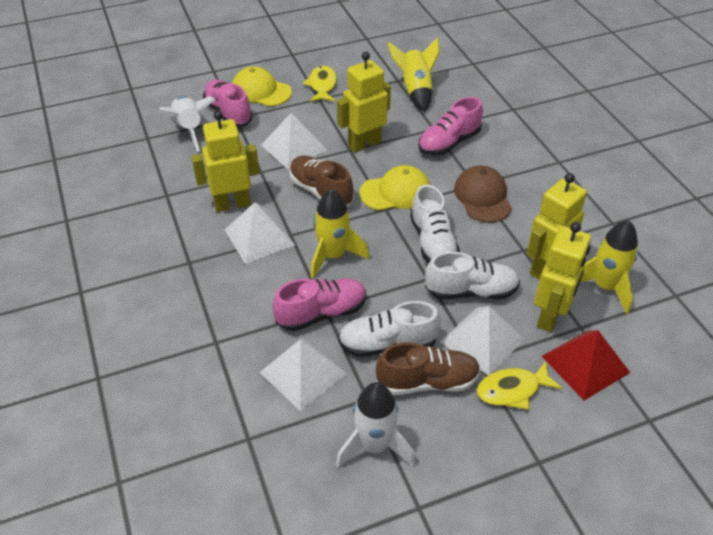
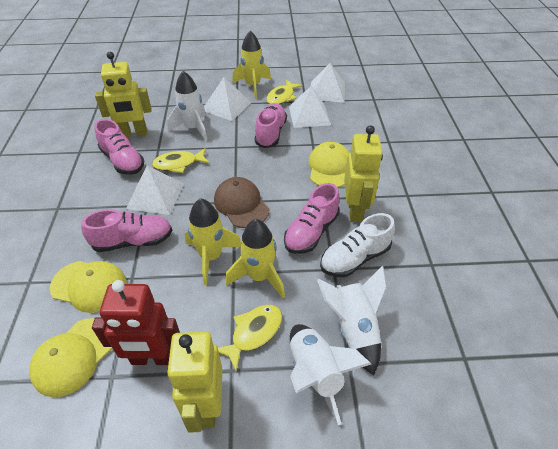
brown shoe: 2 -> 0
pink shoe: 3 -> 4
red pyramid: 1 -> 0
red robot: 0 -> 1
white rocket: 2 -> 3
white shoe: 3 -> 1
yellow cap: 2 -> 3
yellow fish: 2 -> 3
yellow robot: 4 -> 3

